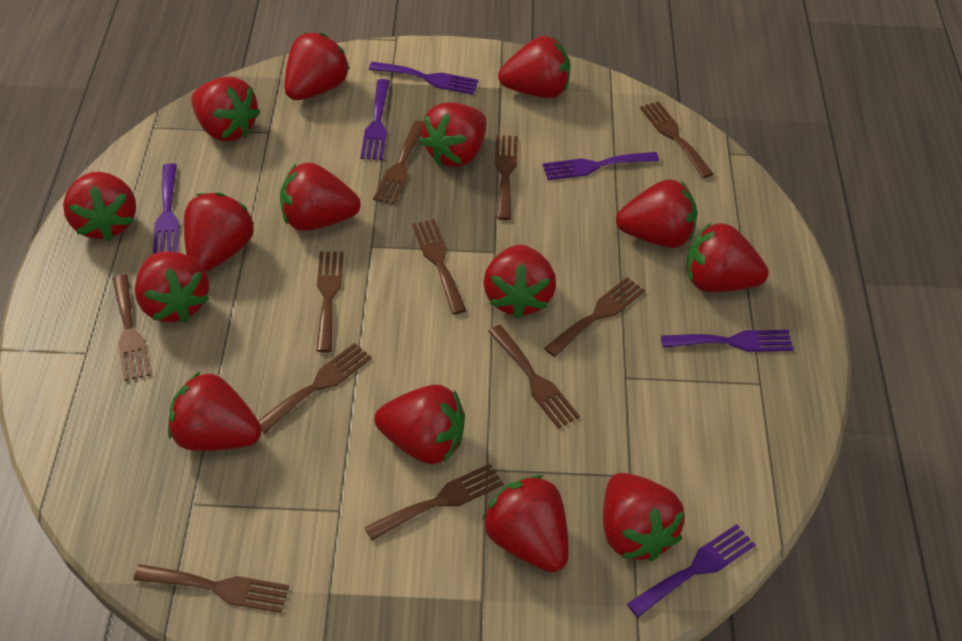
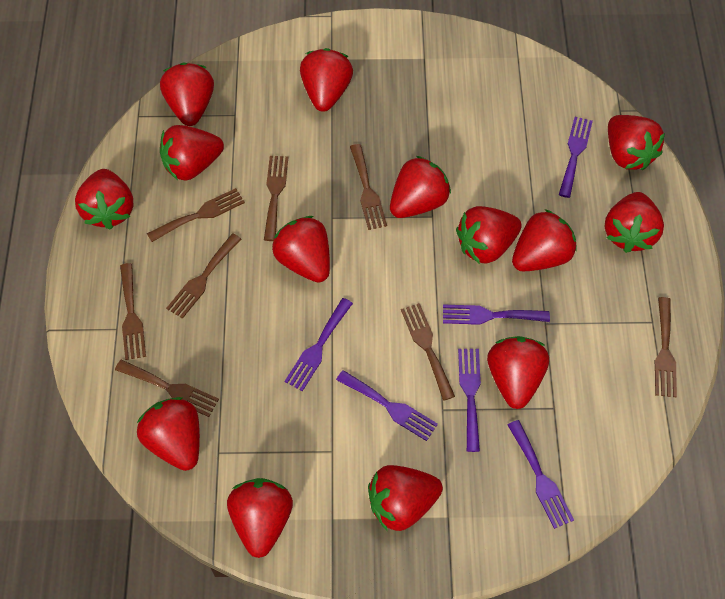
brown fork: 11 -> 8
red strawberry: 15 -> 14

